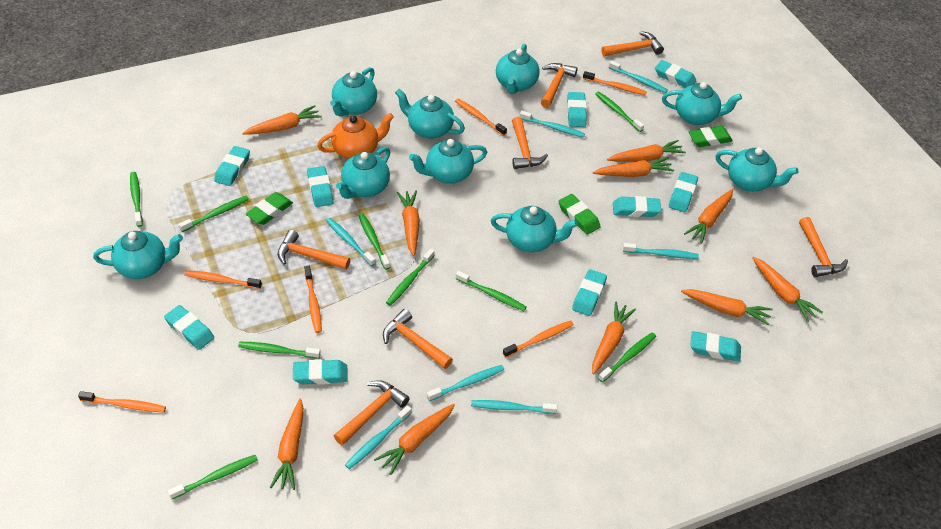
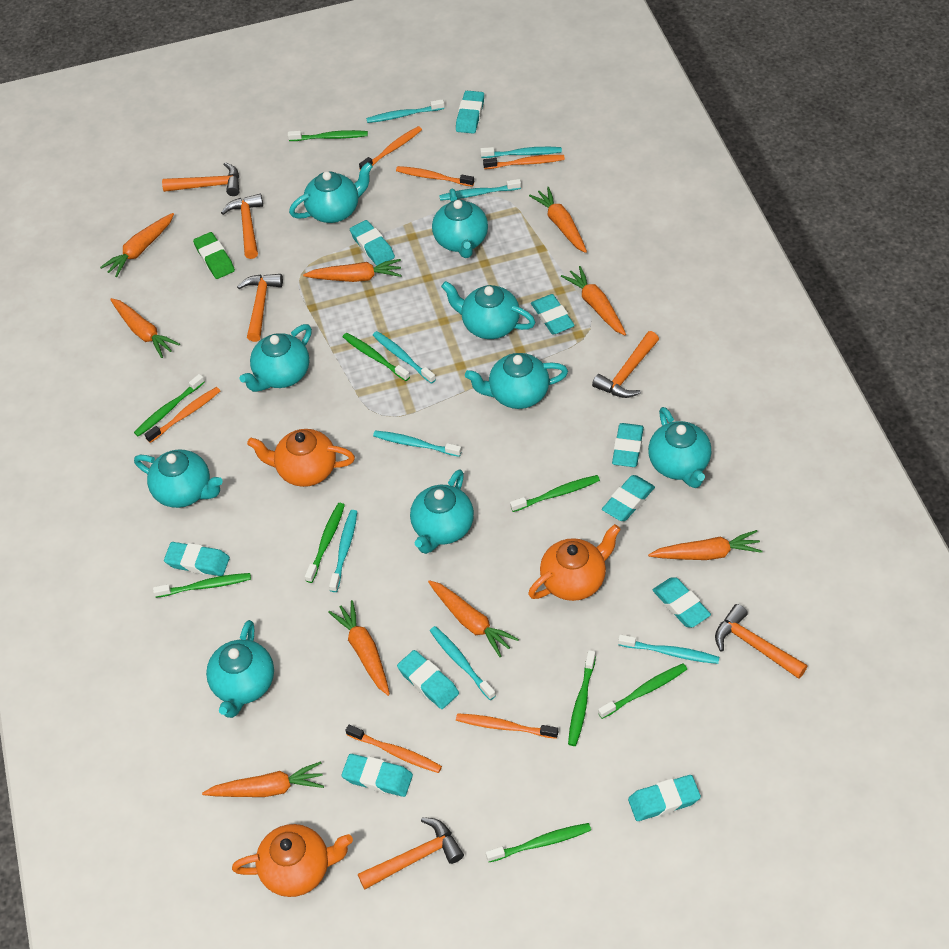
green eraser: 3 -> 1
orange carrot: 10 -> 9
orange hammer: 7 -> 6
orange teapot: 1 -> 3
turquoise toothbrush: 7 -> 8

